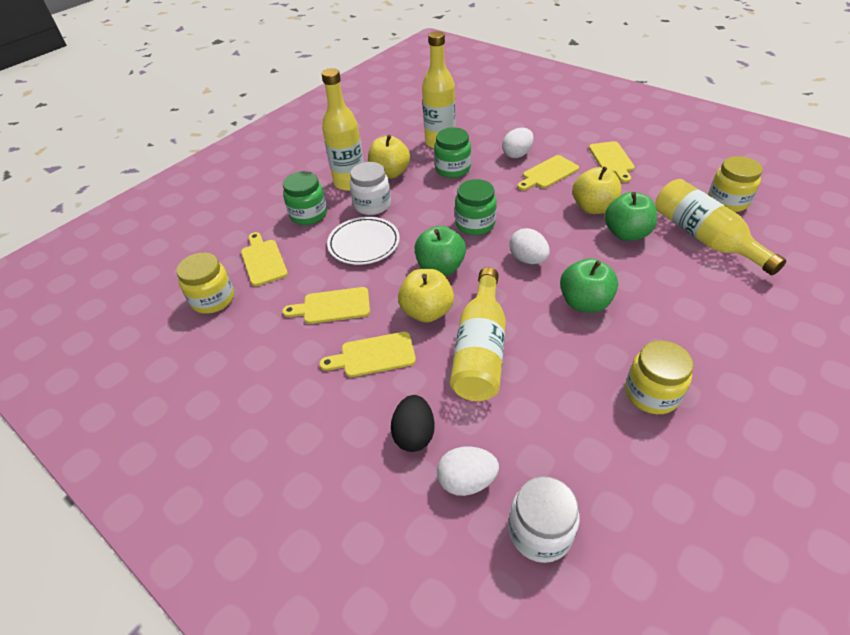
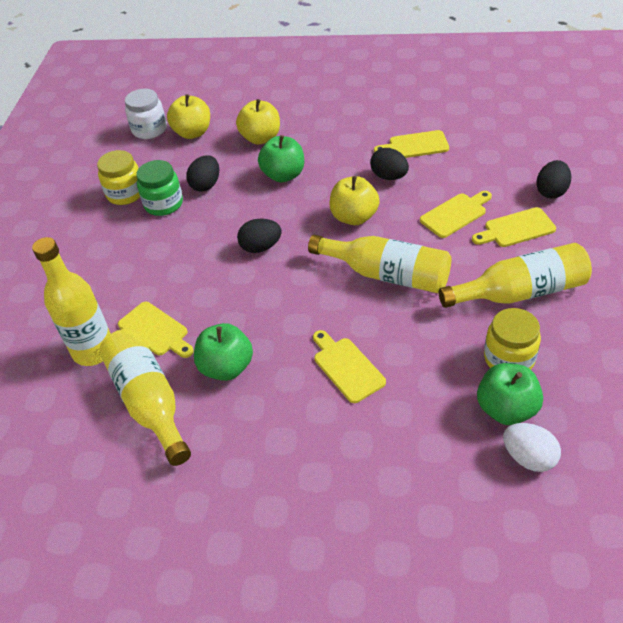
black egg: 1 -> 4
green jar: 3 -> 1
white egg: 3 -> 1
white jar: 2 -> 1
white plate: 1 -> 0
yellow jar: 3 -> 2

